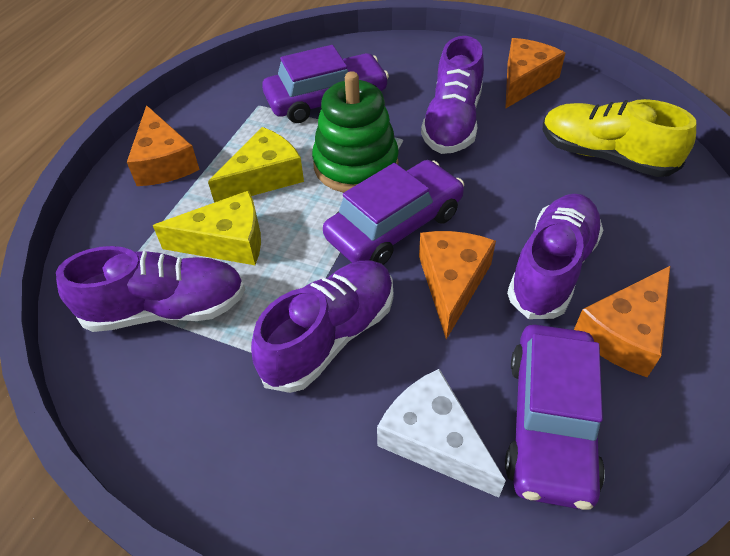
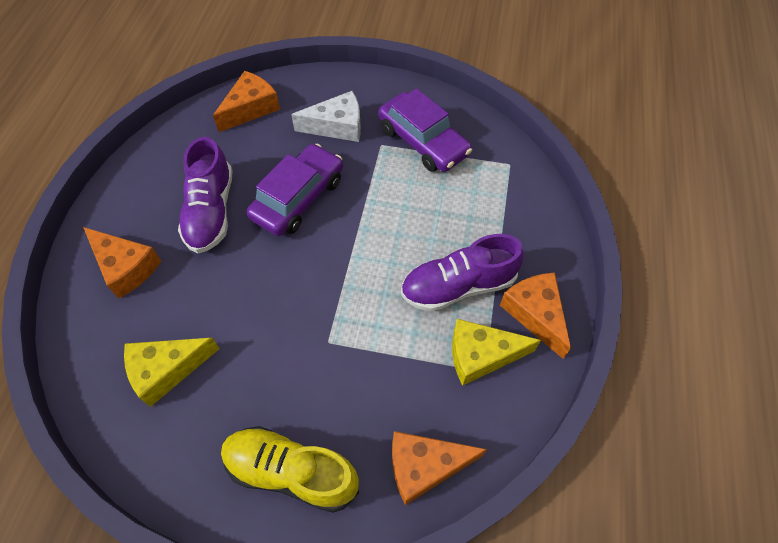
green stacking toy: 1 -> 0
purple car: 3 -> 2
purple shoe: 4 -> 2

